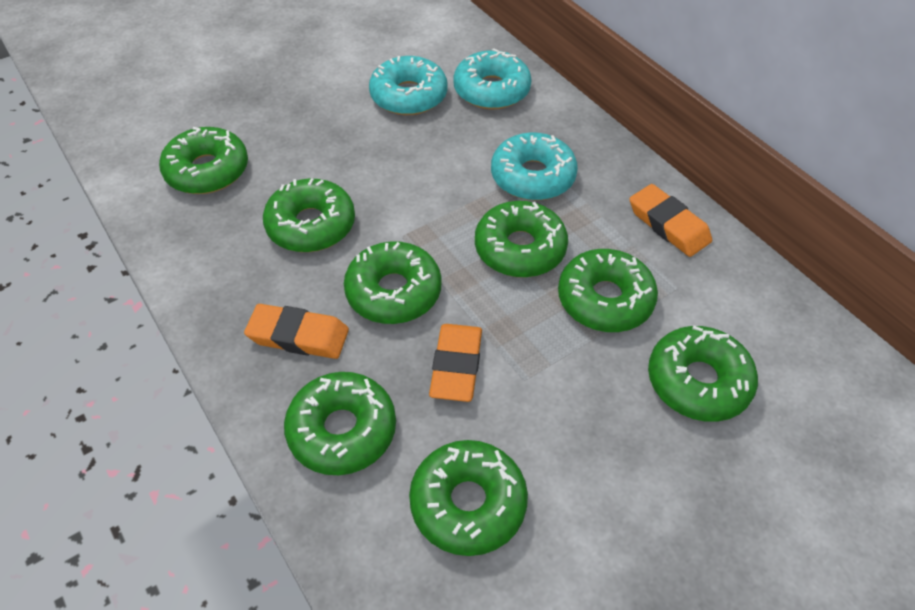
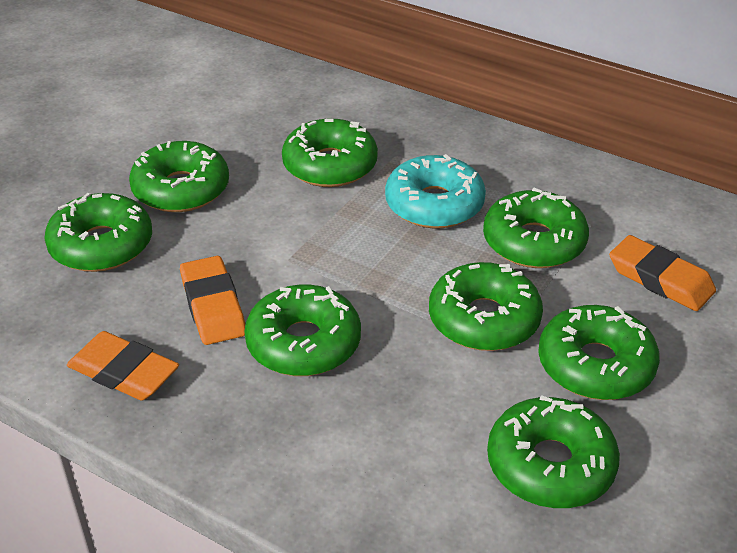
turquoise donut: 3 -> 1

